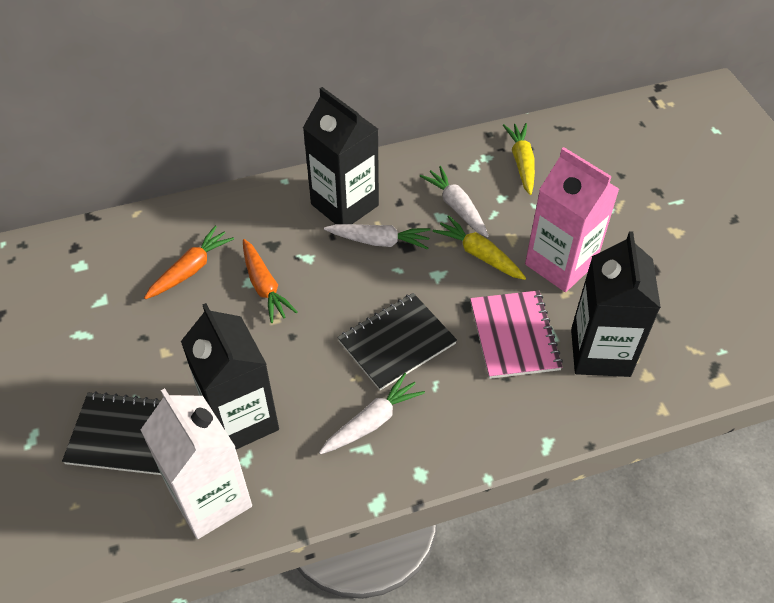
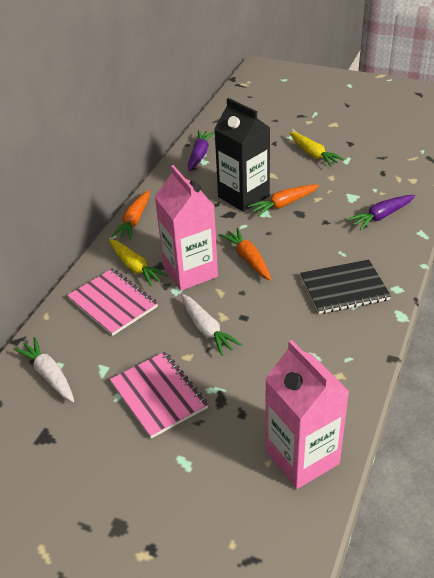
black carton: 3 -> 1
black notebook: 2 -> 1
orange carrot: 2 -> 3
pink carton: 1 -> 2
pink notebook: 1 -> 2
purple carrot: 0 -> 2
white carrot: 3 -> 2
white carton: 1 -> 0

